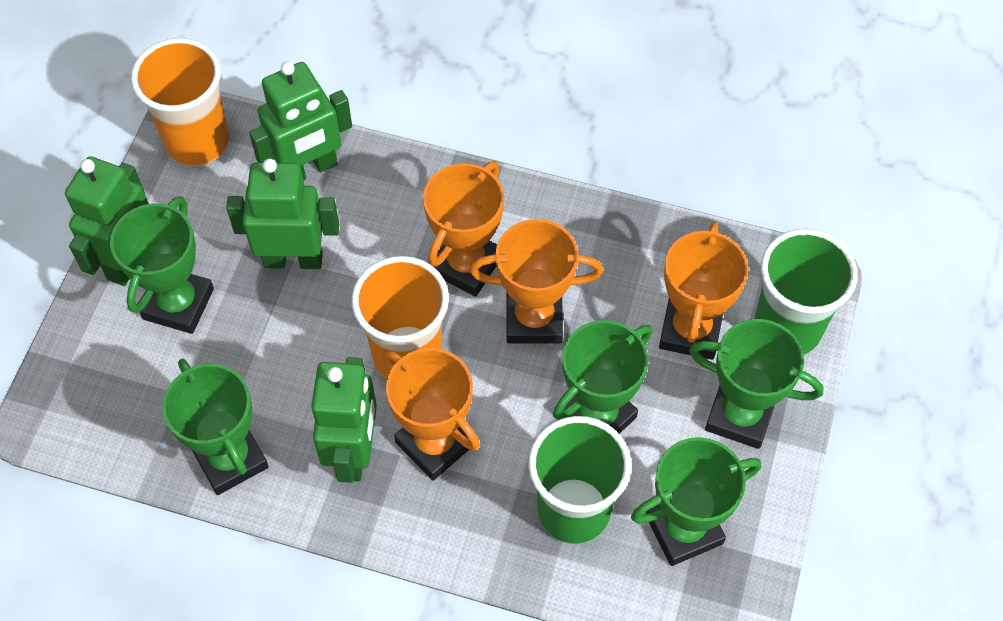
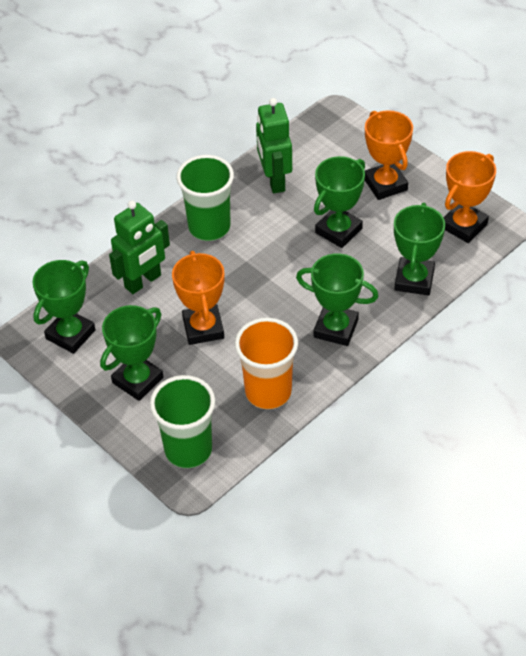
green robot: 4 -> 2
orange cup: 2 -> 1
orange trophy: 4 -> 3

